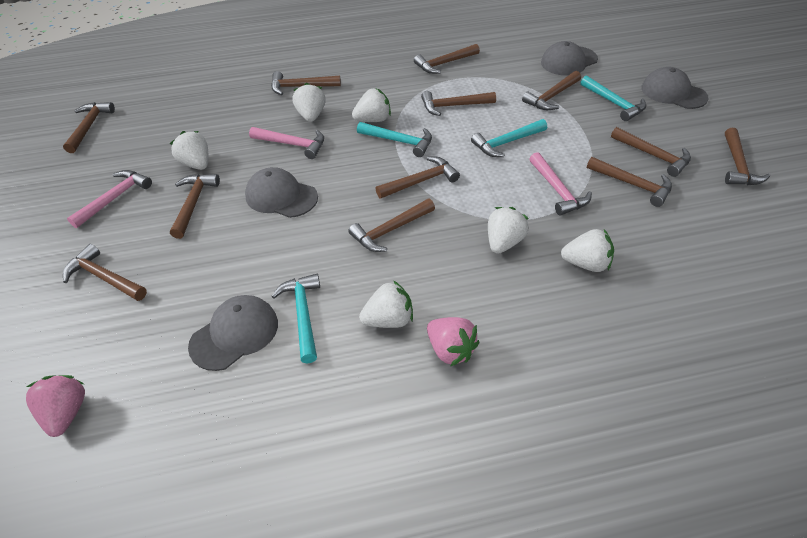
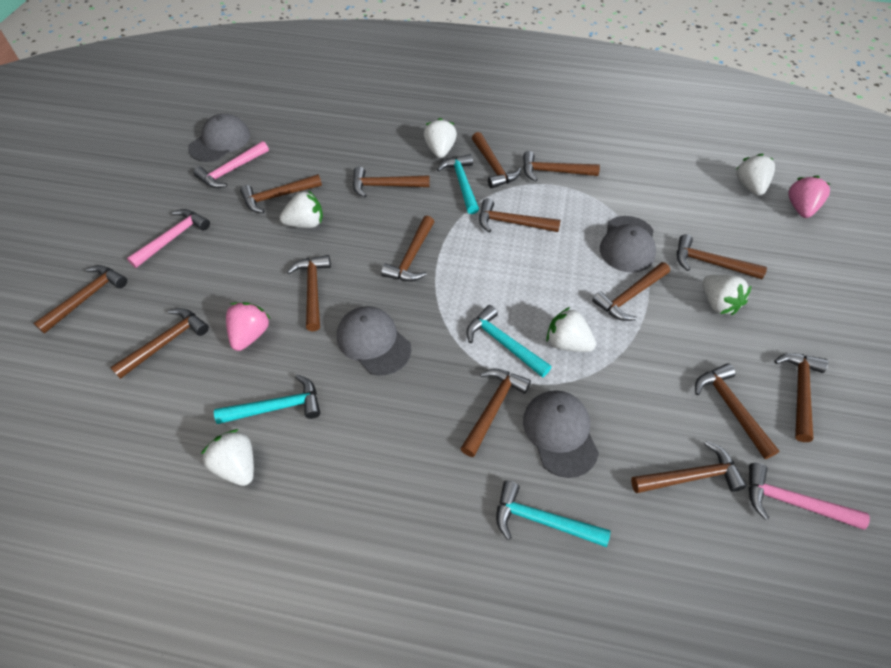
brown hammer: 12 -> 15

